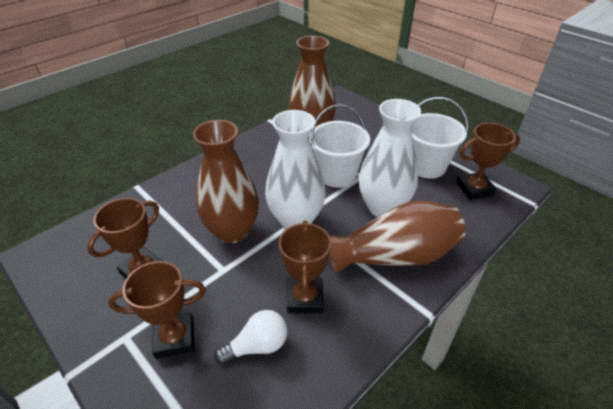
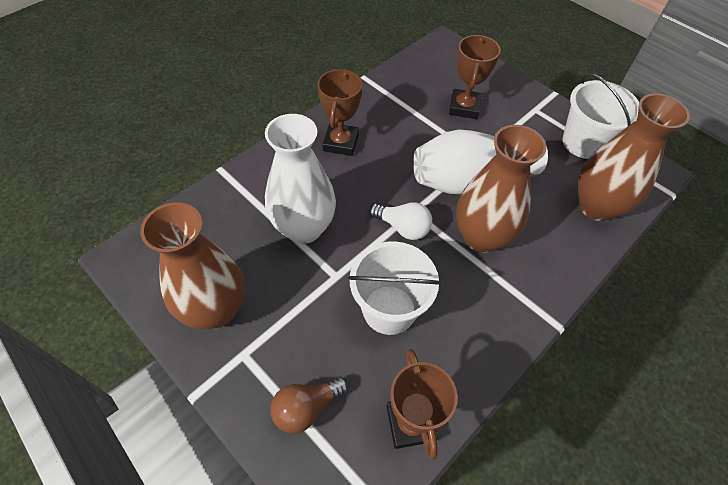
brown light bulb: 0 -> 1
brown trophy: 4 -> 3

